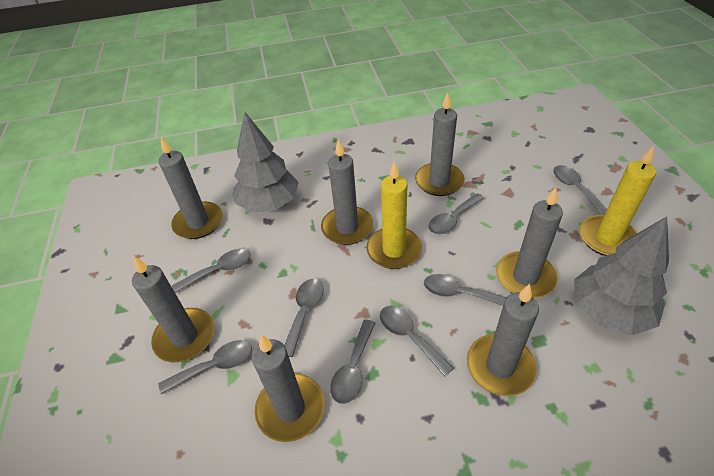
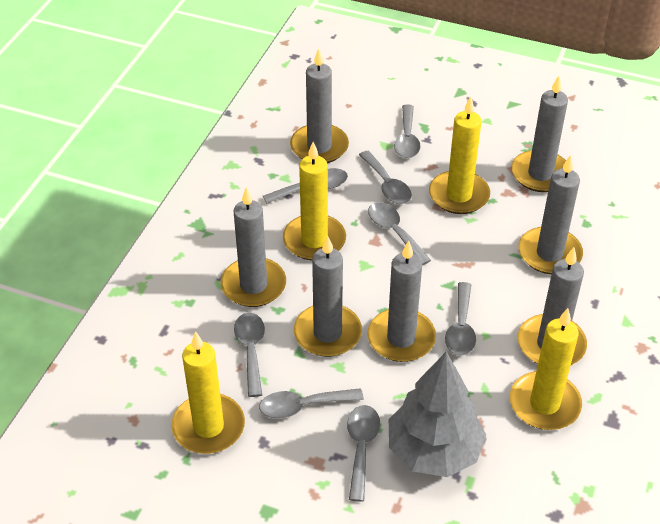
grey tree: 2 -> 1
yellow candle: 2 -> 4

